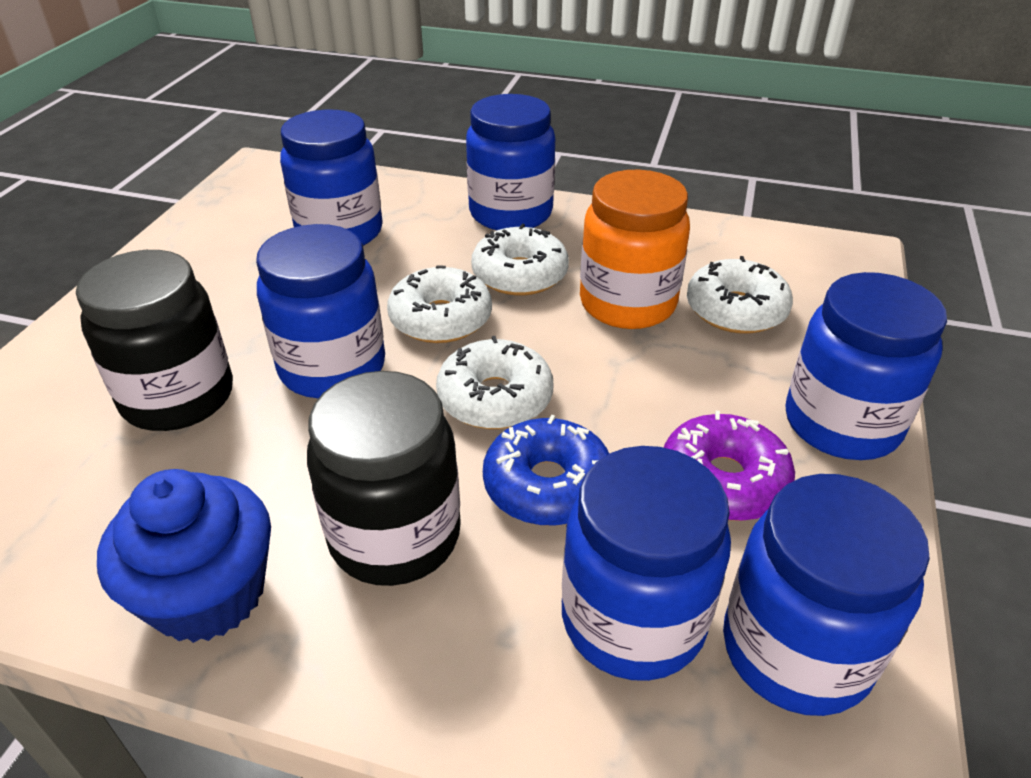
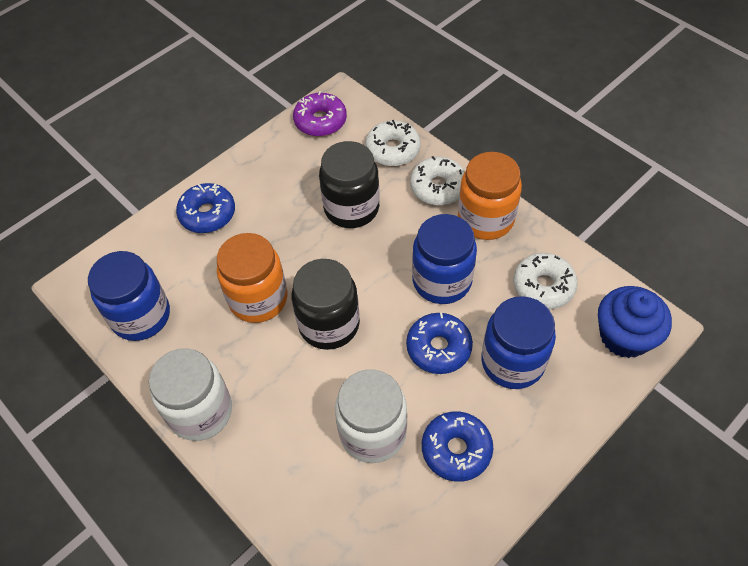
blue donut: 1 -> 3
blue jar: 6 -> 3
orange jar: 1 -> 2
white donut: 4 -> 3
white jar: 0 -> 2

